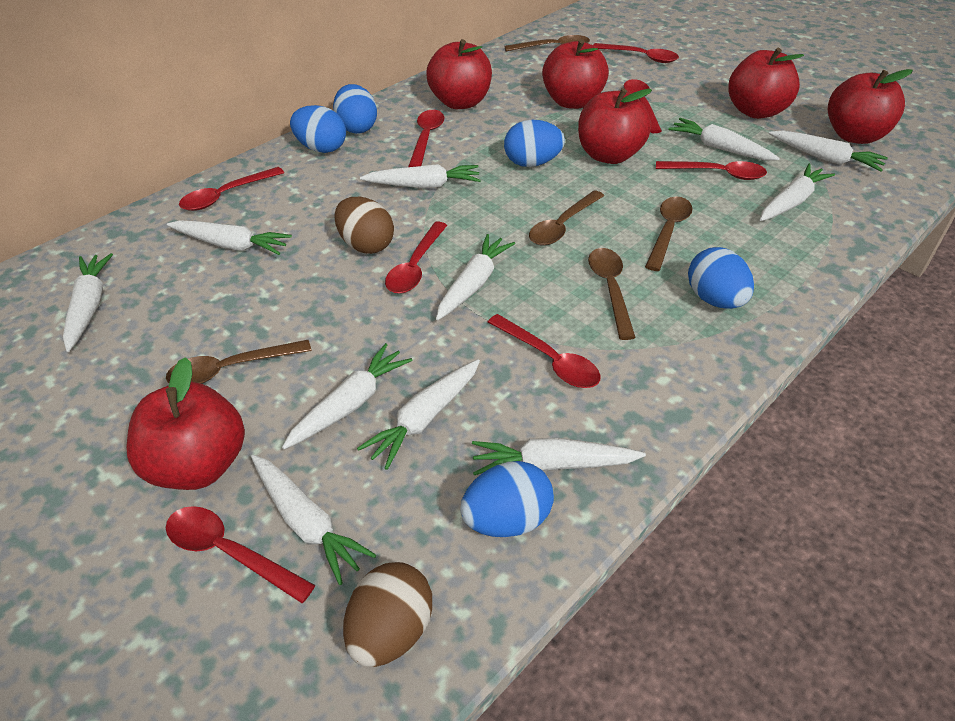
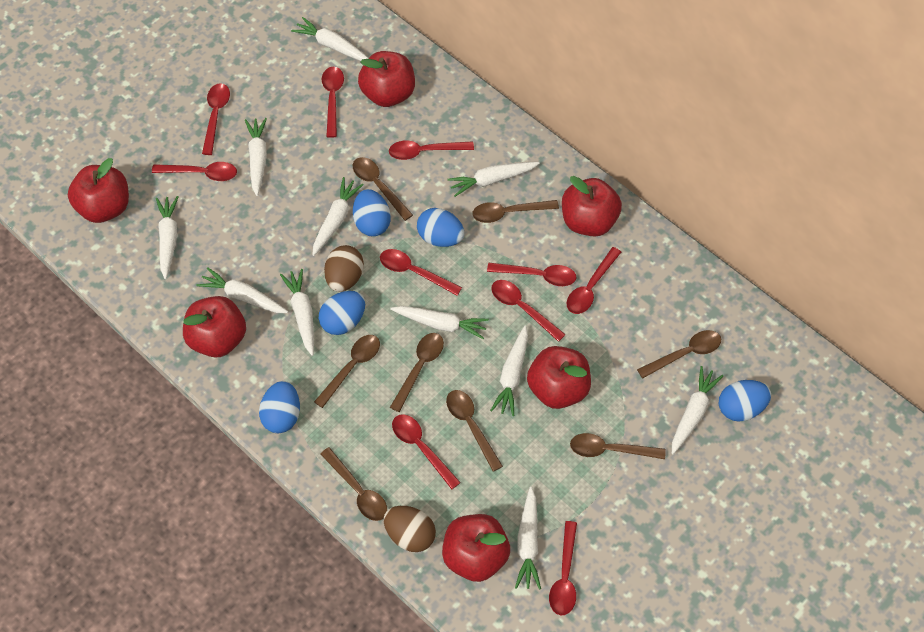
brown spoon: 5 -> 8
red spoon: 8 -> 10

